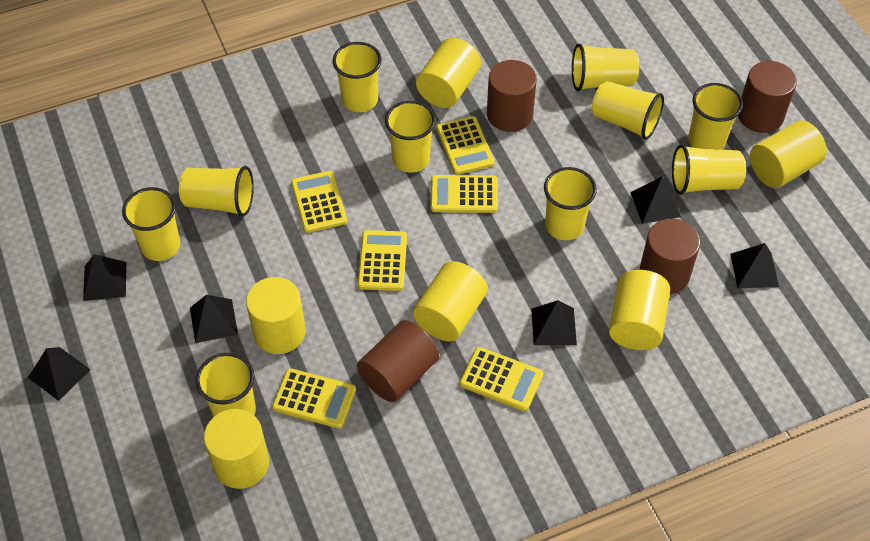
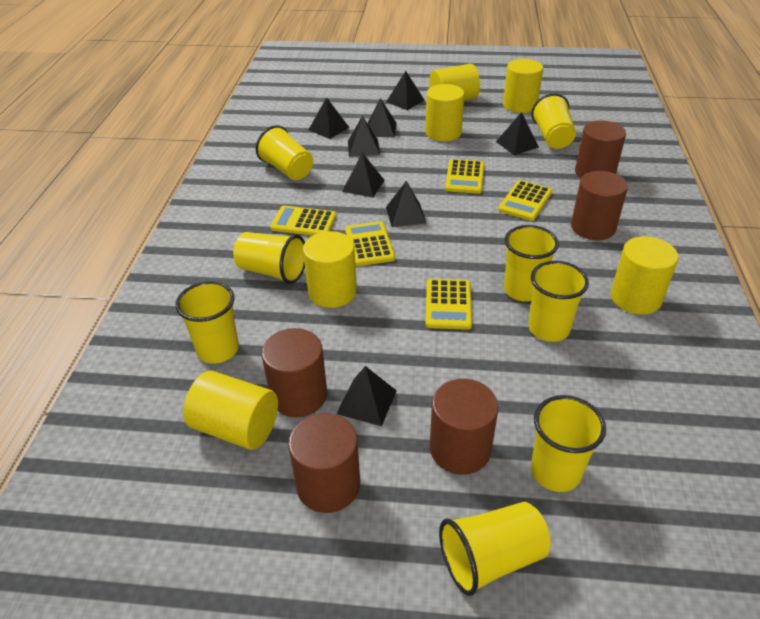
black pyramid: 6 -> 8
brown cylinder: 4 -> 5
yellow calculator: 6 -> 5
yellow cup: 10 -> 8

